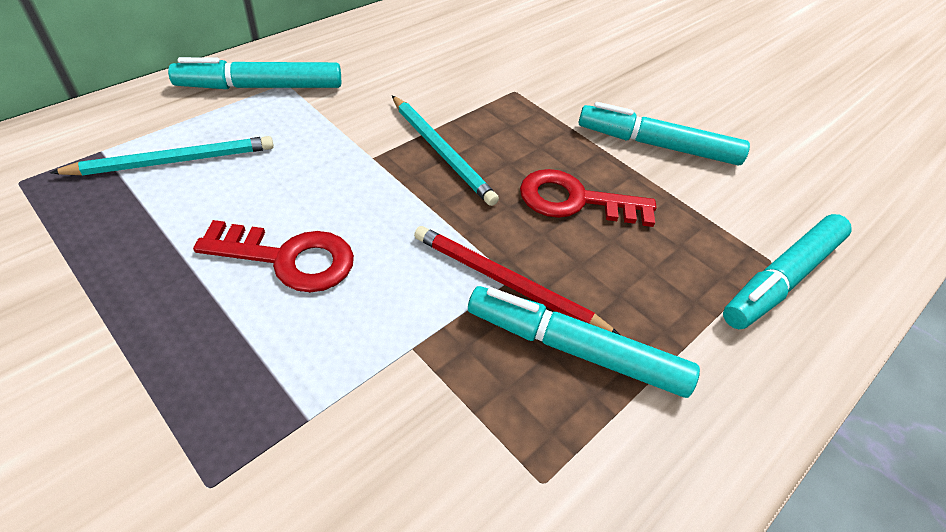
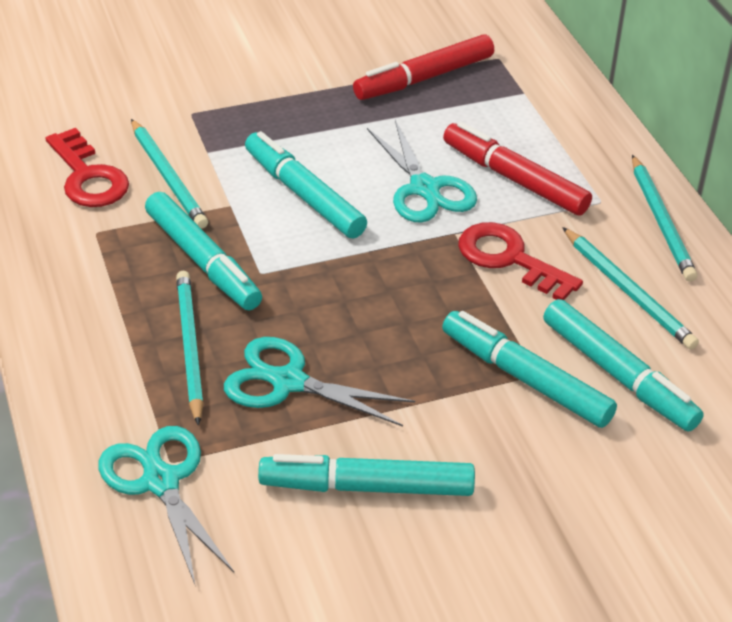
red marker: 0 -> 2
red pencil: 1 -> 0
turquoise marker: 4 -> 5
turquoise pencil: 2 -> 4
turquoise scissors: 0 -> 3

